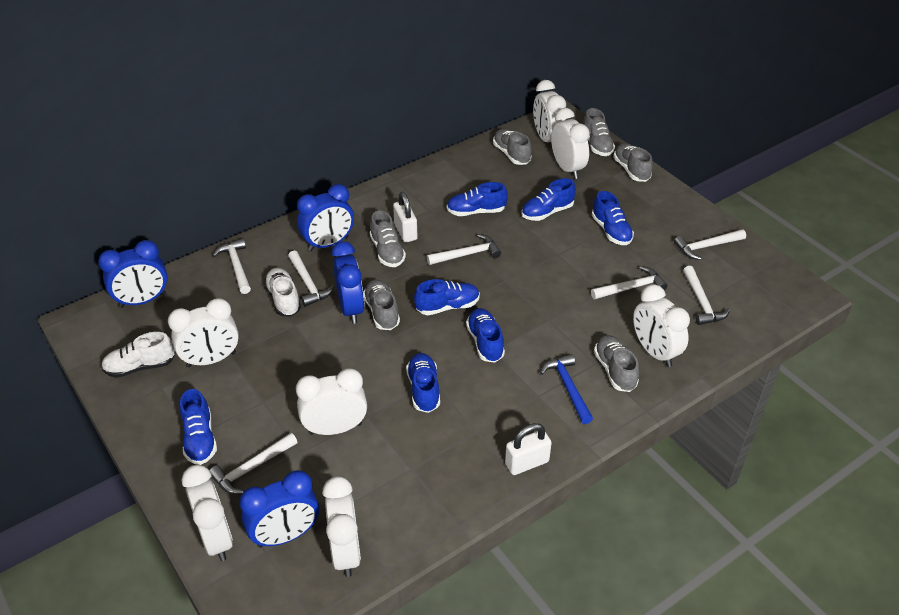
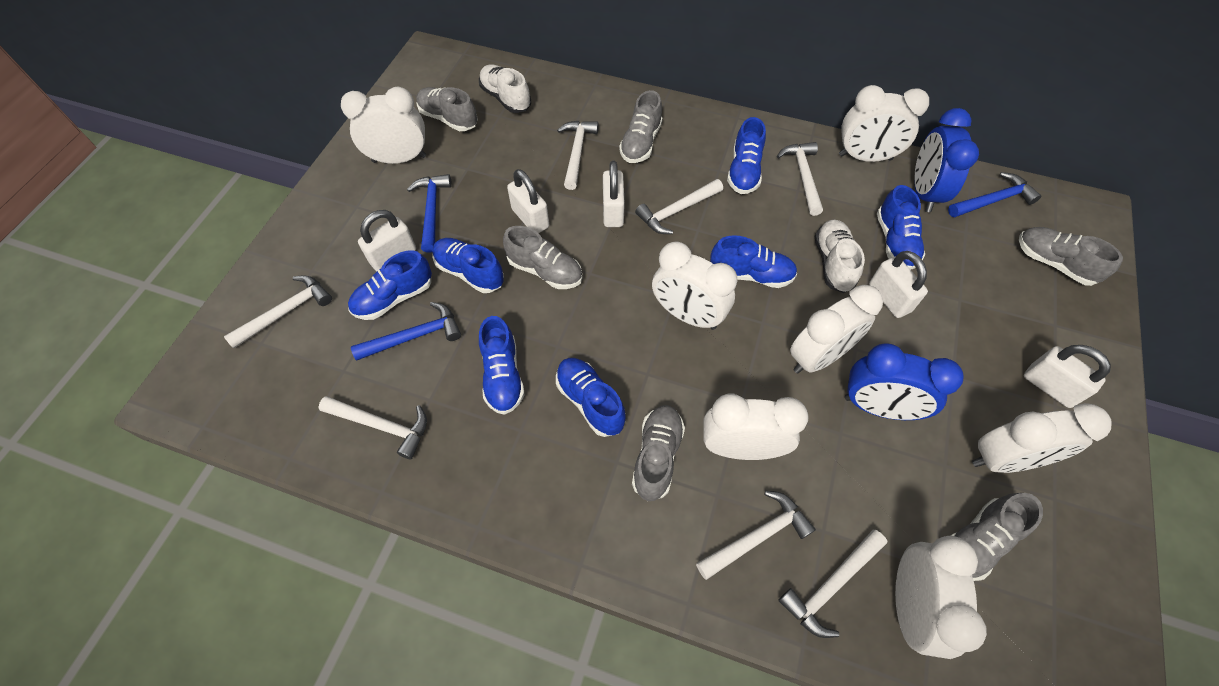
blue clock: 4 -> 2
blue hammer: 1 -> 3
white padlock: 2 -> 5

